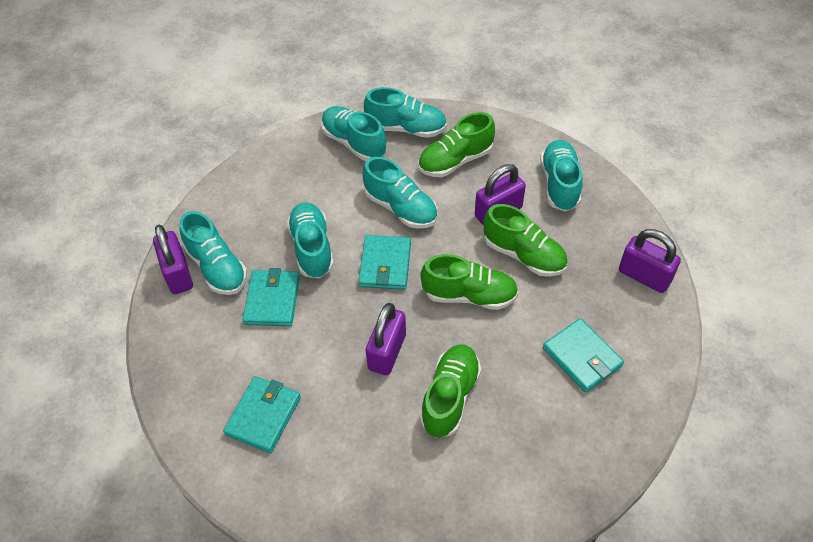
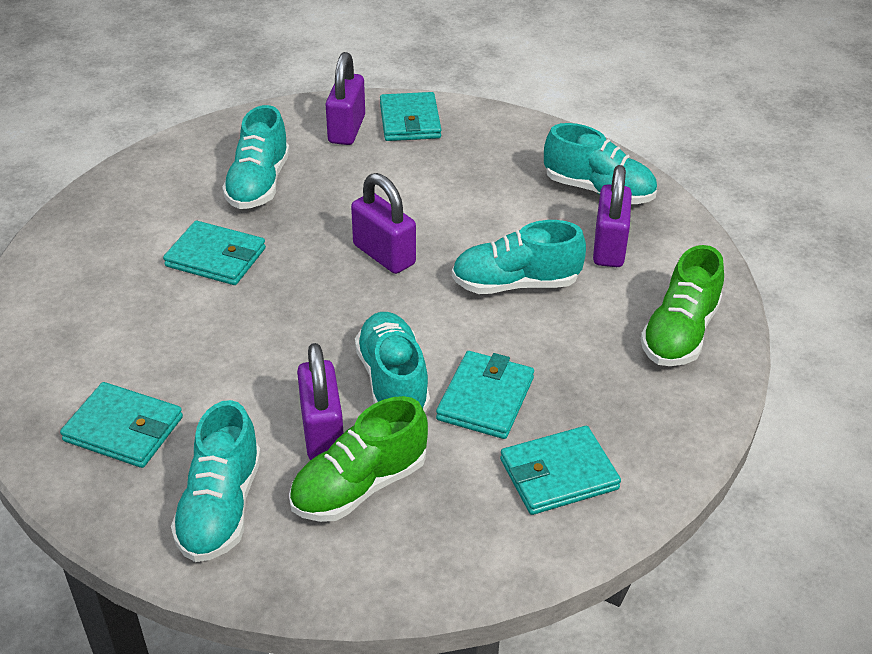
green shoe: 4 -> 2
turquoise shoe: 6 -> 5
turquoise wallet: 4 -> 5

